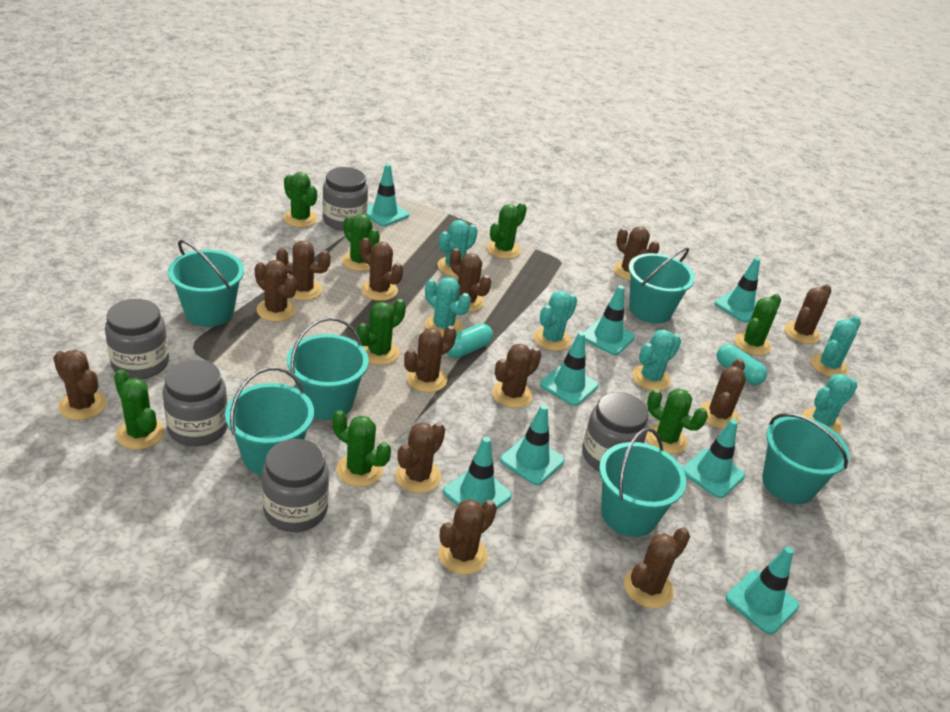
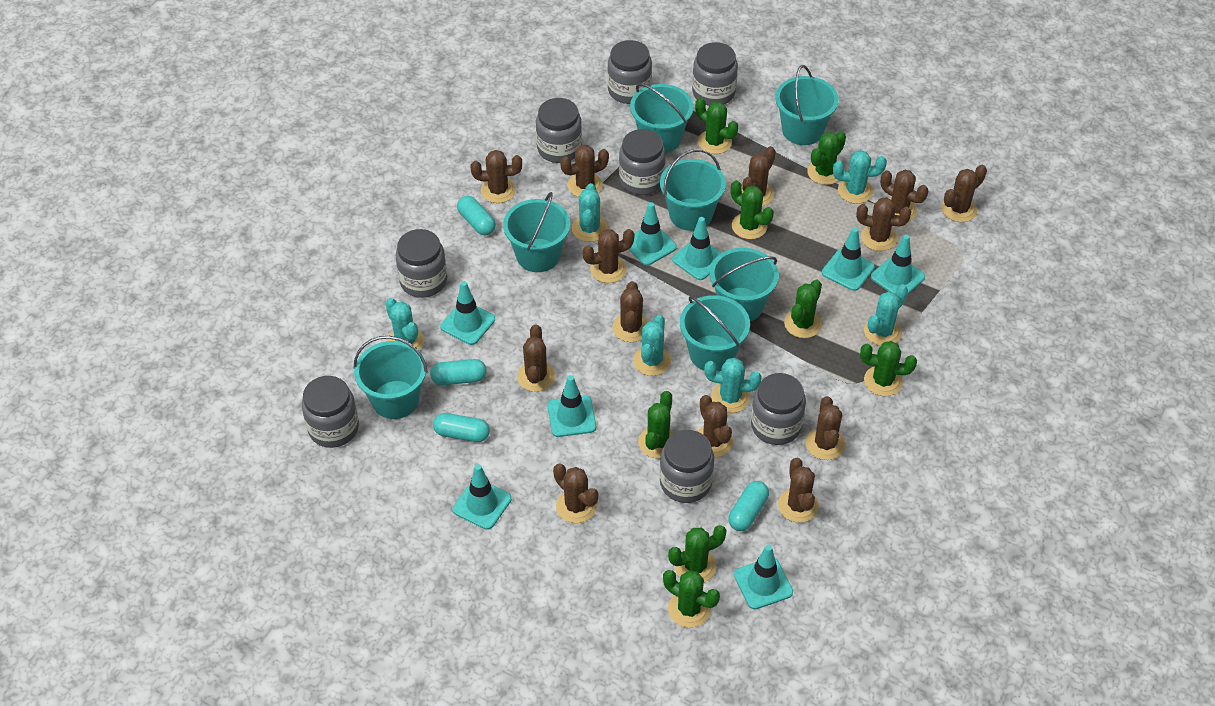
grey jar: 5 -> 8
turquoise bucket: 6 -> 7
turquoise capsule: 2 -> 4

